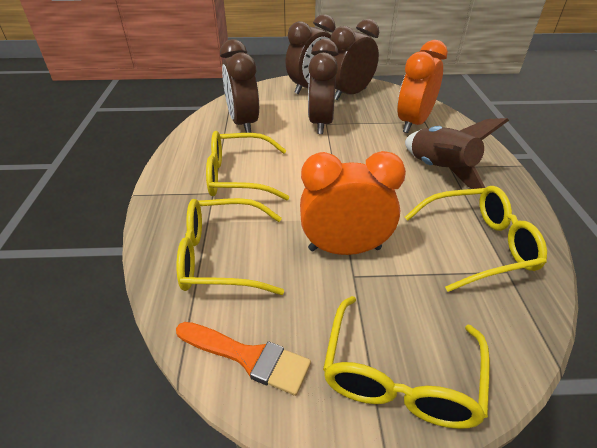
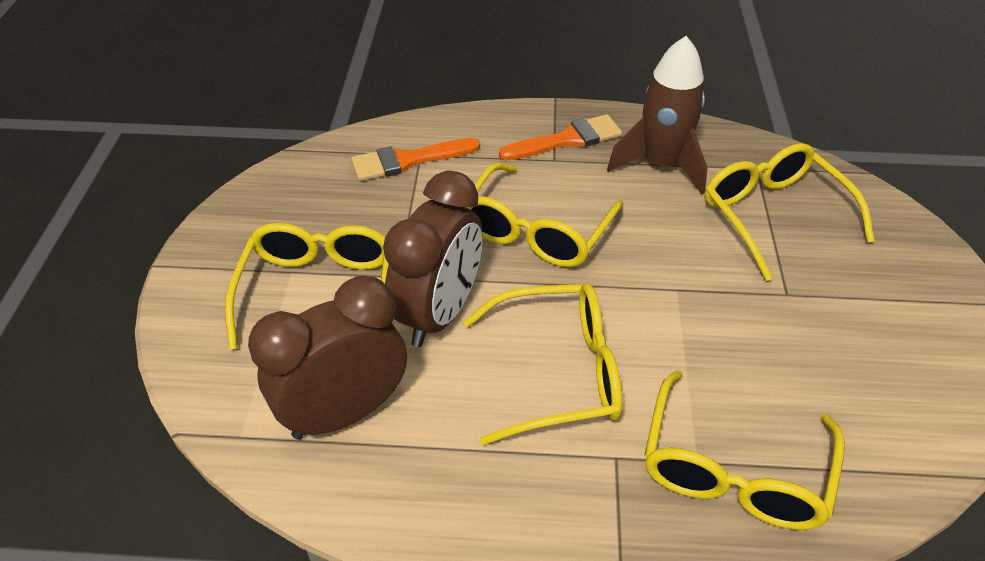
brown clock: 4 -> 2
orange brush: 1 -> 2
orange clock: 2 -> 0
yellow glasses: 4 -> 5

